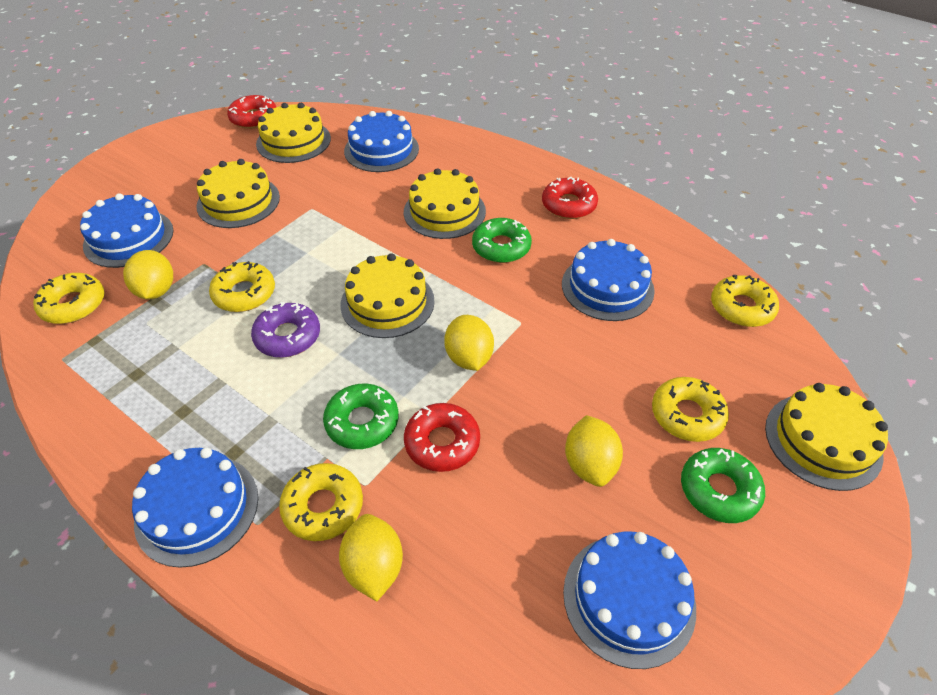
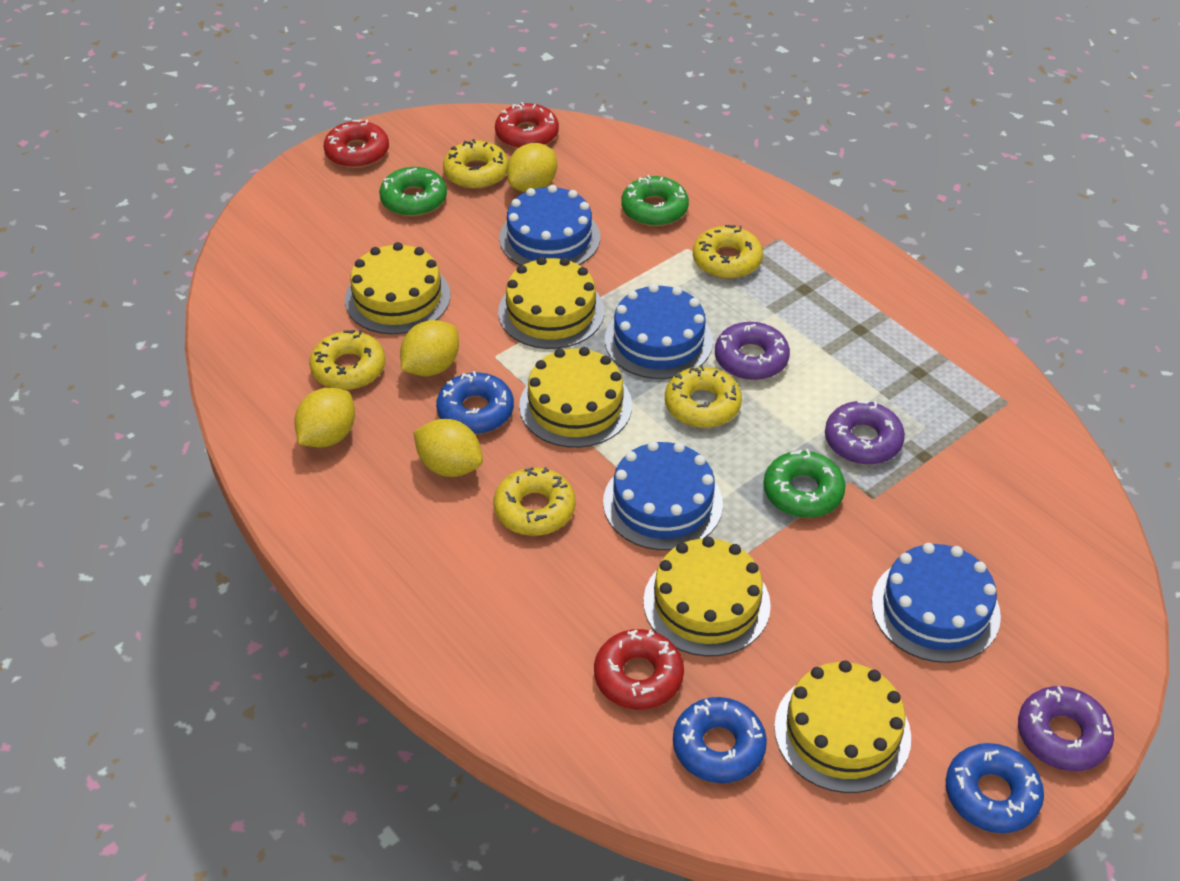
blue cake: 5 -> 4
blue donut: 0 -> 3
purple donut: 1 -> 3

